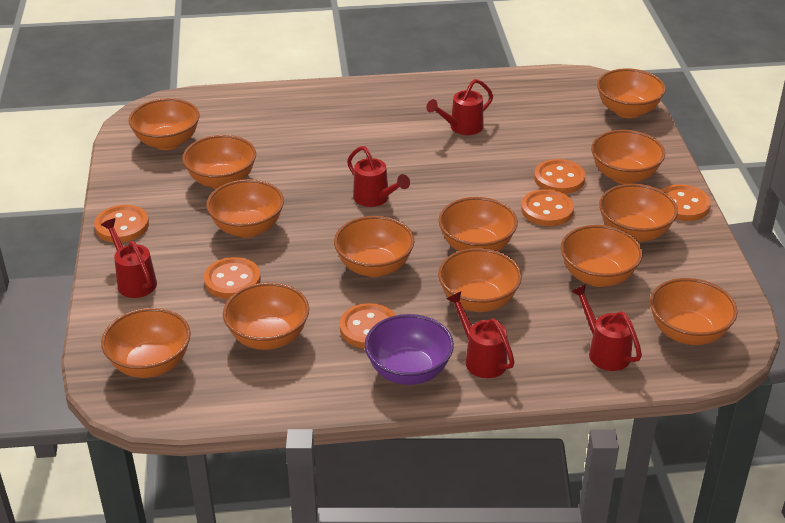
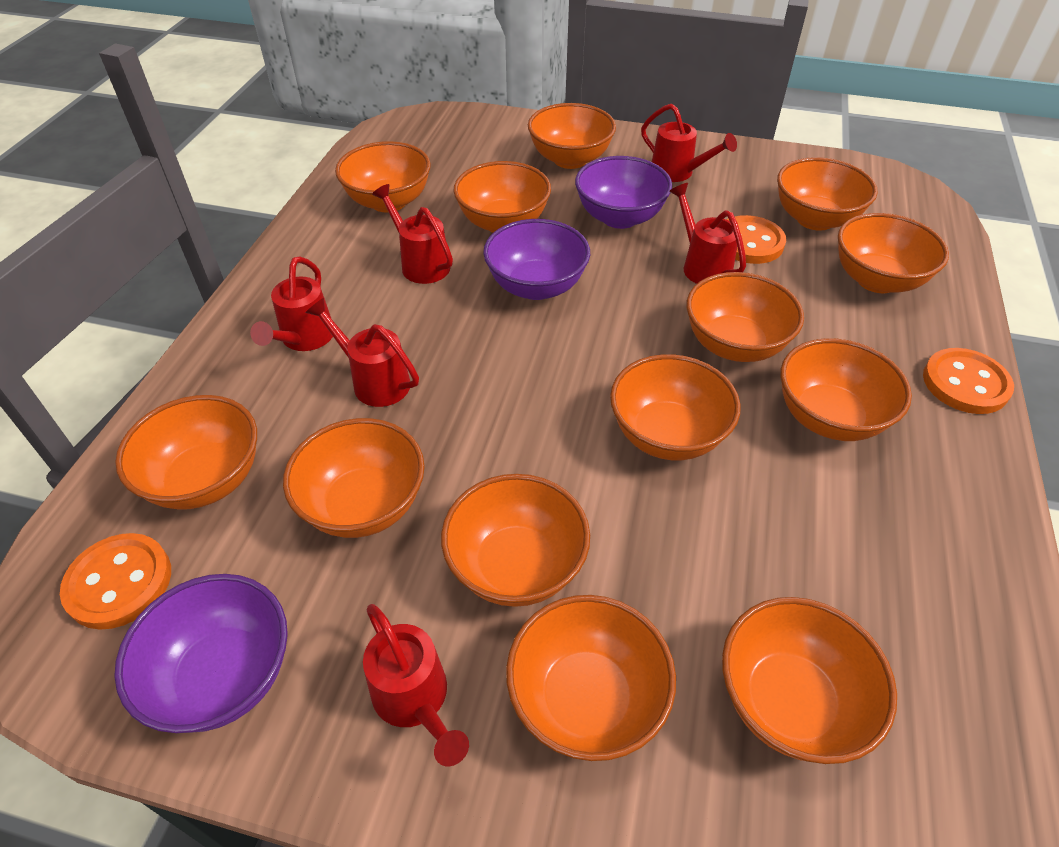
orange button: 6 -> 3
purple bowl: 1 -> 3
red watering can: 5 -> 6

